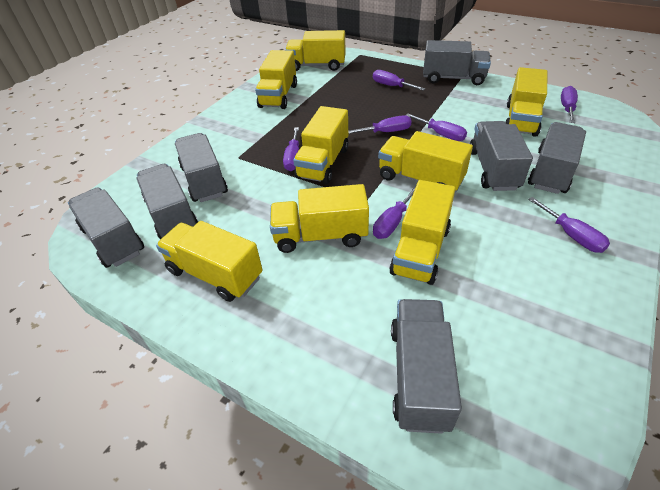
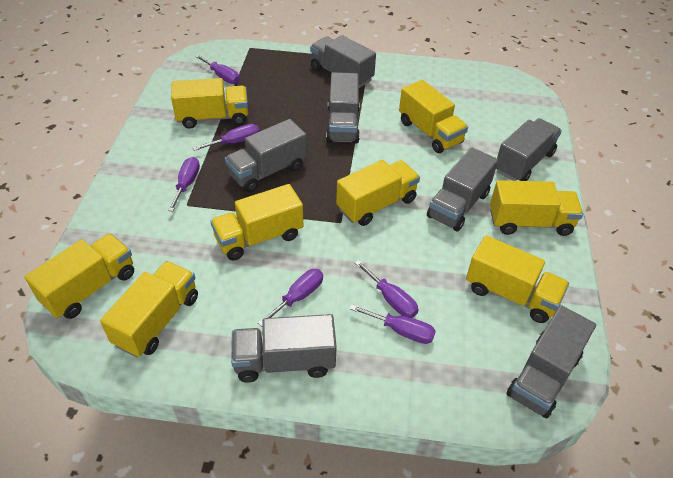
purple screwdriver: 7 -> 6

